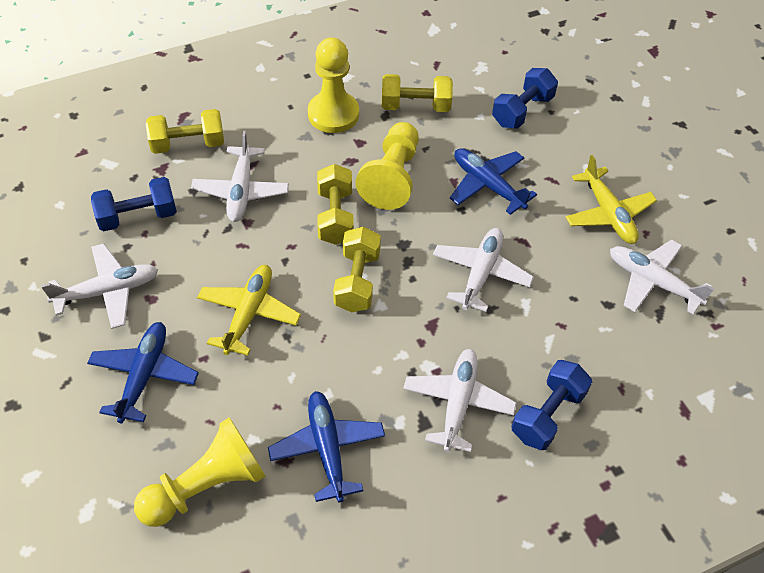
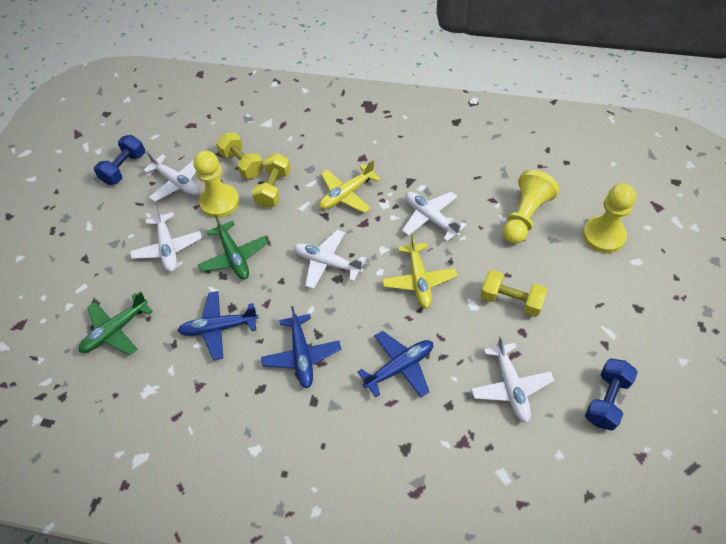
blue dumbbell: 3 -> 2
green plane: 0 -> 2
yellow dumbbell: 4 -> 3

